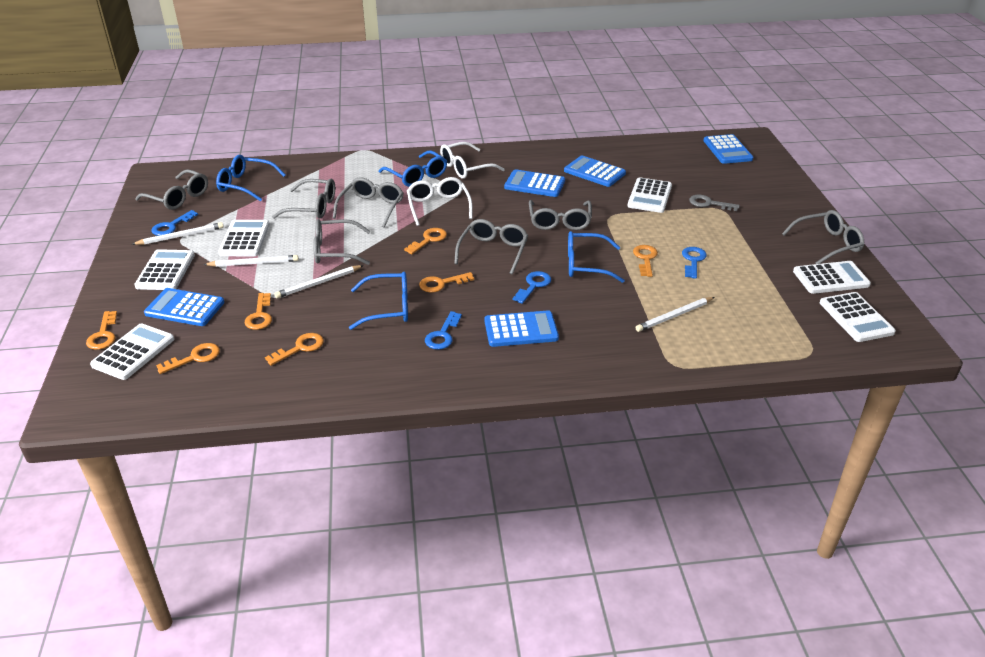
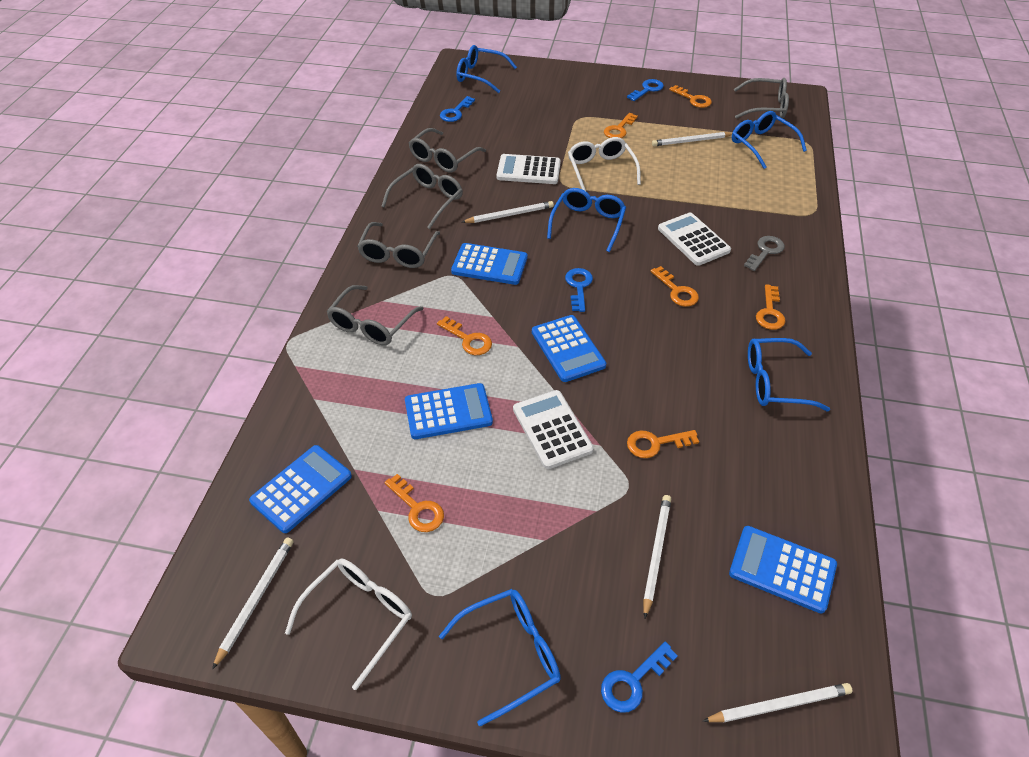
blue glasses: 4 -> 5
grey glasses: 7 -> 5
white calculator: 6 -> 3
white pencil: 4 -> 5

